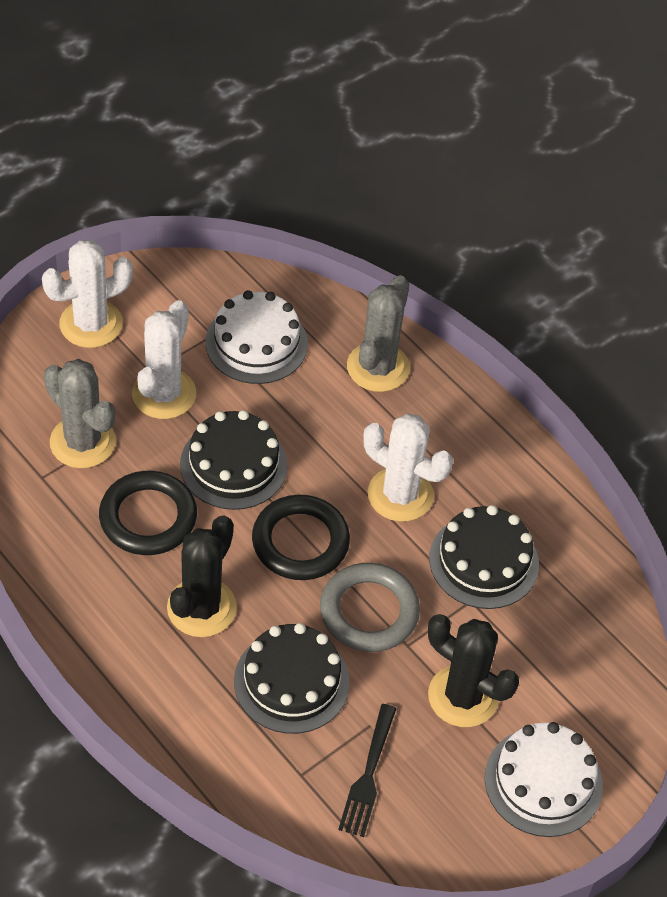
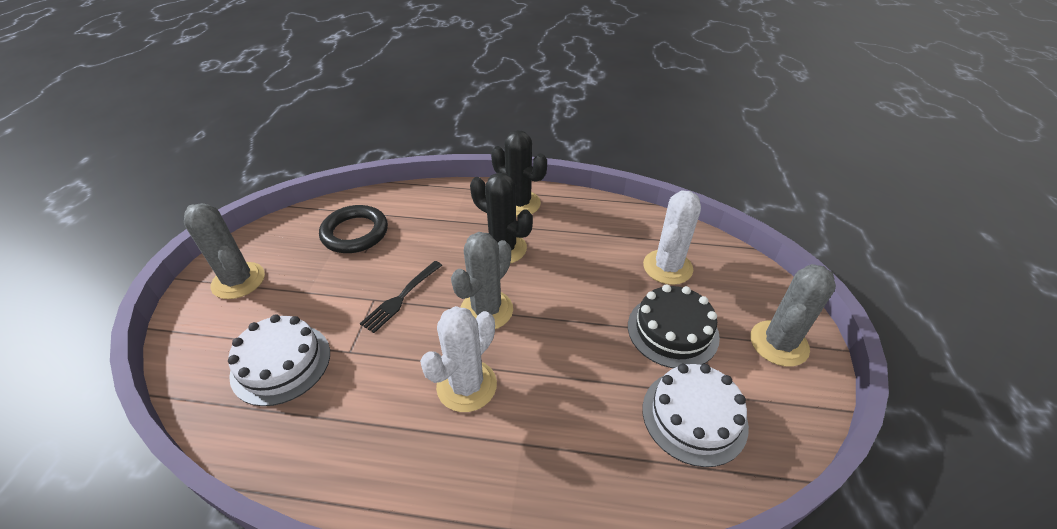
black cake: 3 -> 1
black ring: 2 -> 1
grey cactus: 2 -> 3
grey ring: 1 -> 0
white cactus: 3 -> 2

